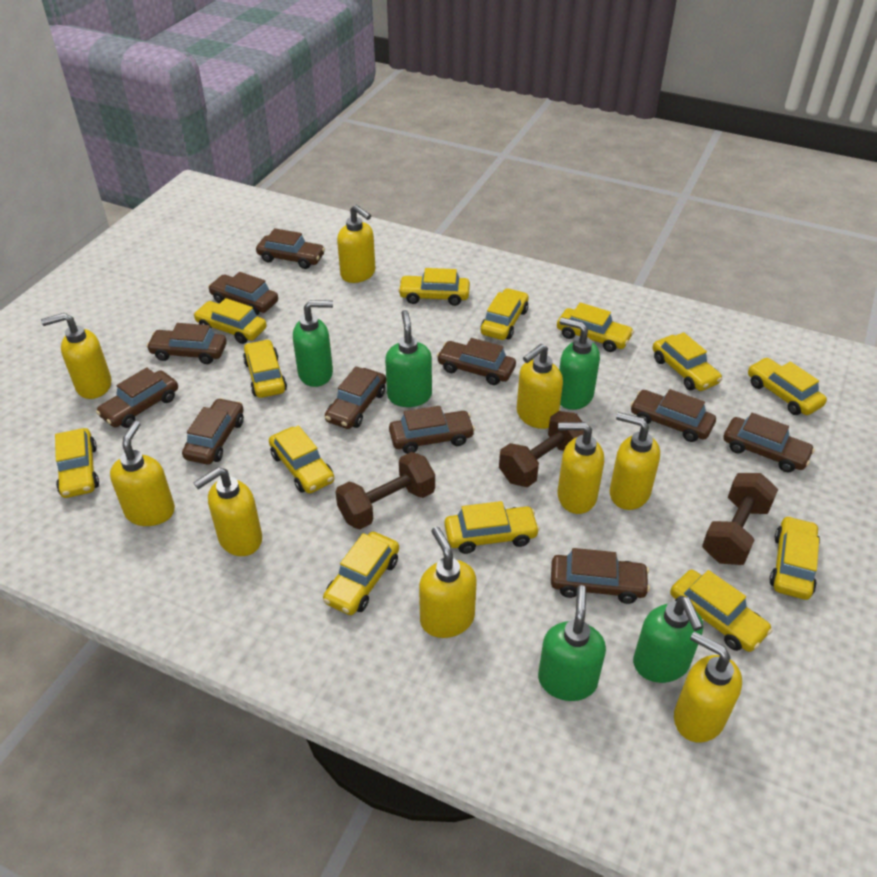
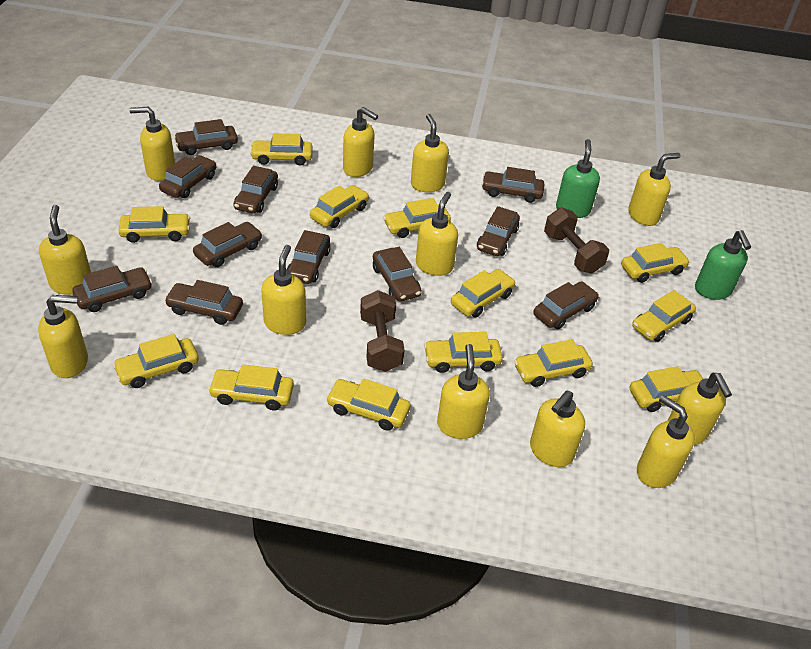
brown dumbbell: 3 -> 2
green soap dispenser: 5 -> 2
yellow soap dispenser: 9 -> 12

